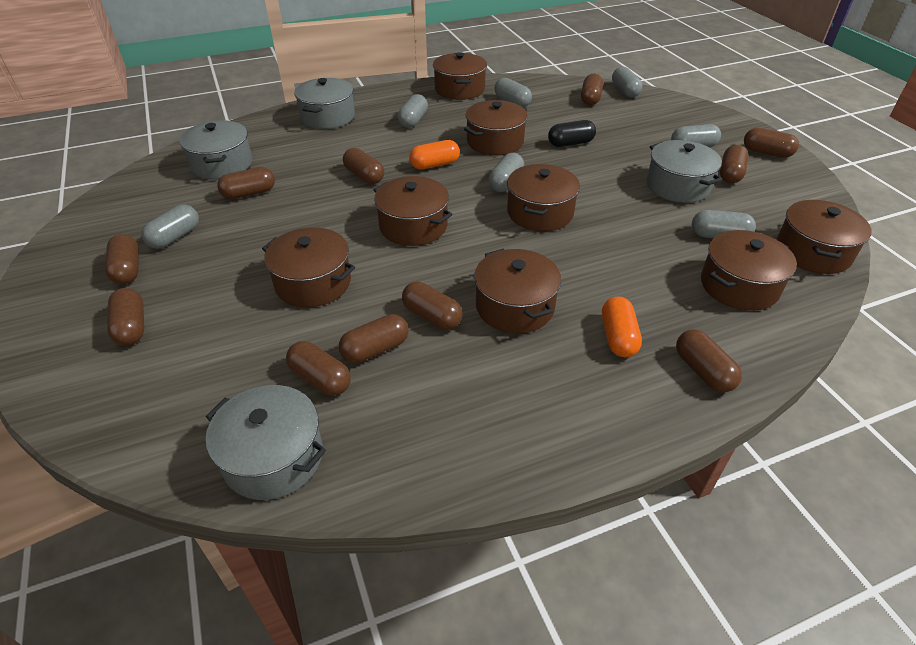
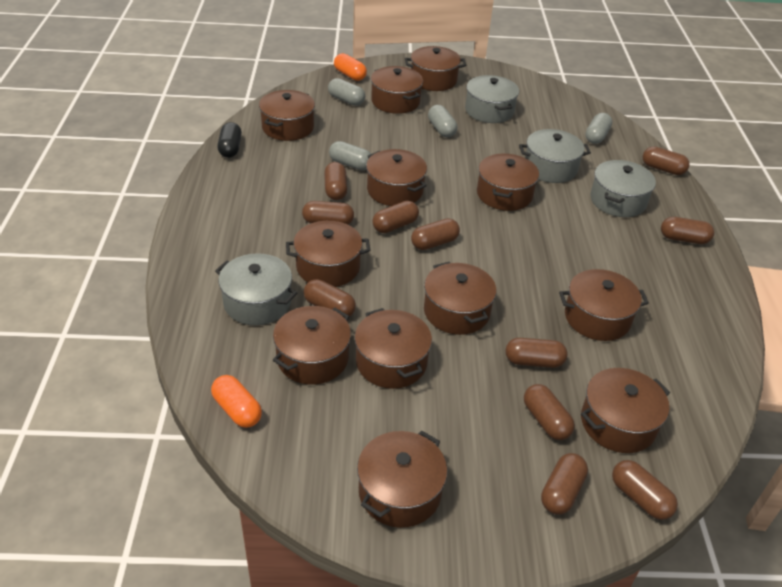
brown pot: 8 -> 12
grey capsule: 7 -> 4

